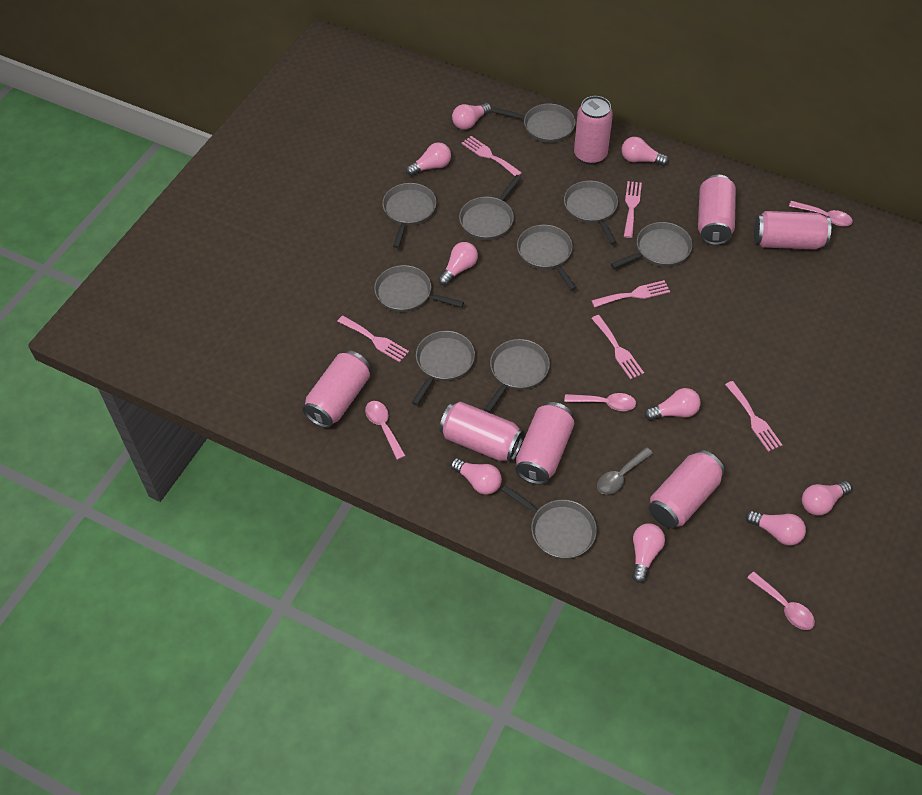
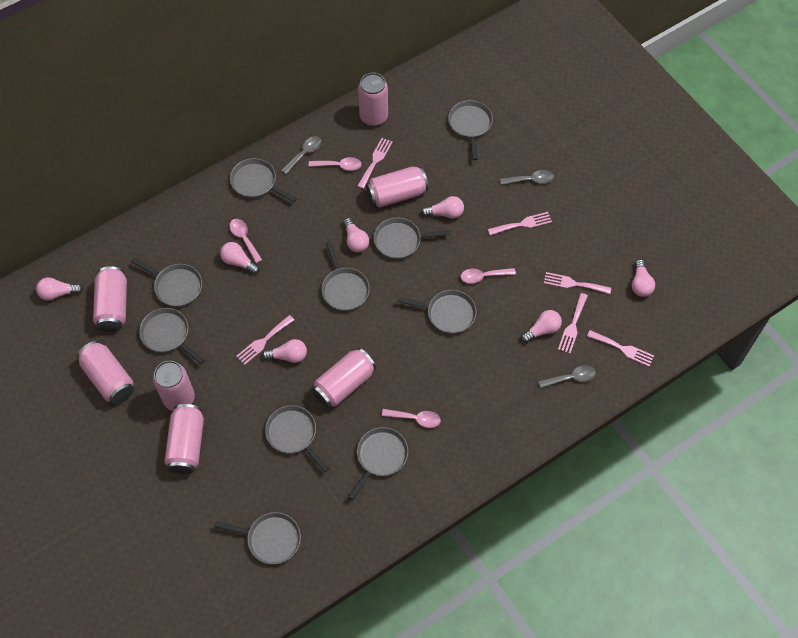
grey spoon: 1 -> 3
pink light bulb: 9 -> 7

